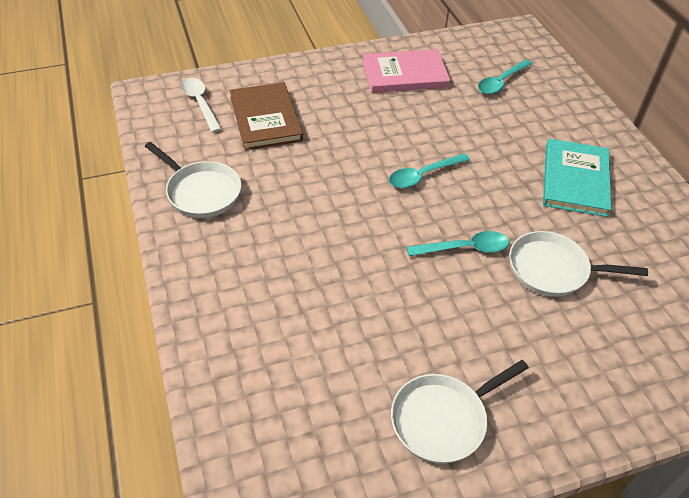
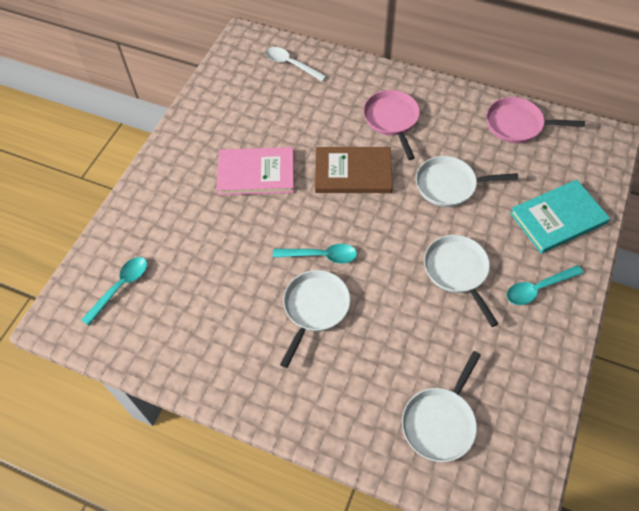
pink pan: 0 -> 2
white pan: 3 -> 4

